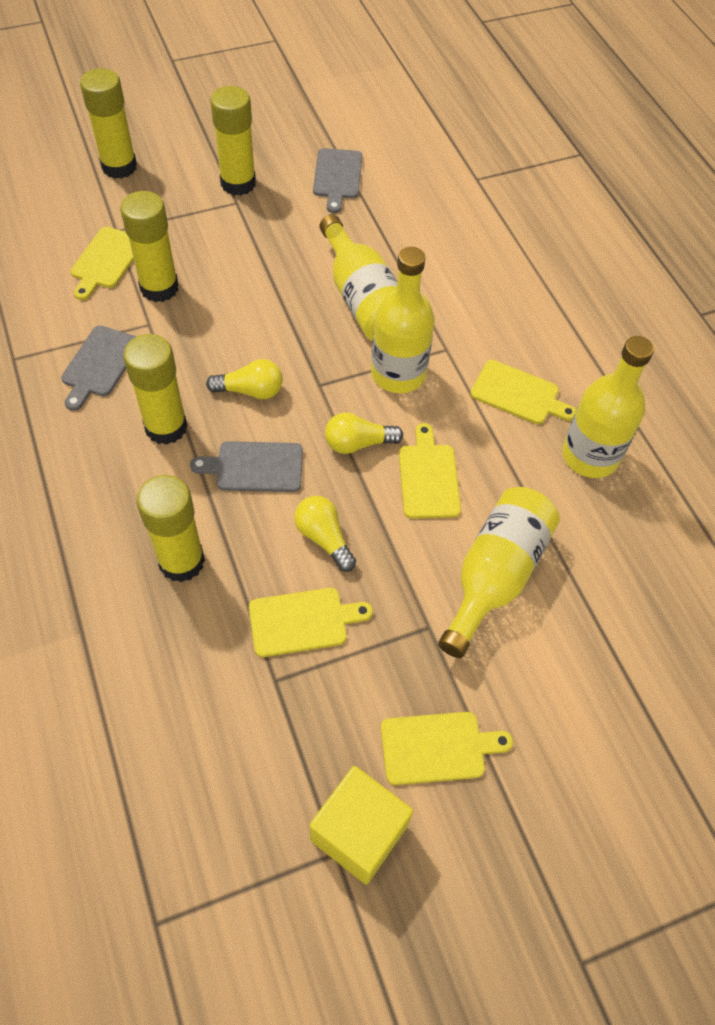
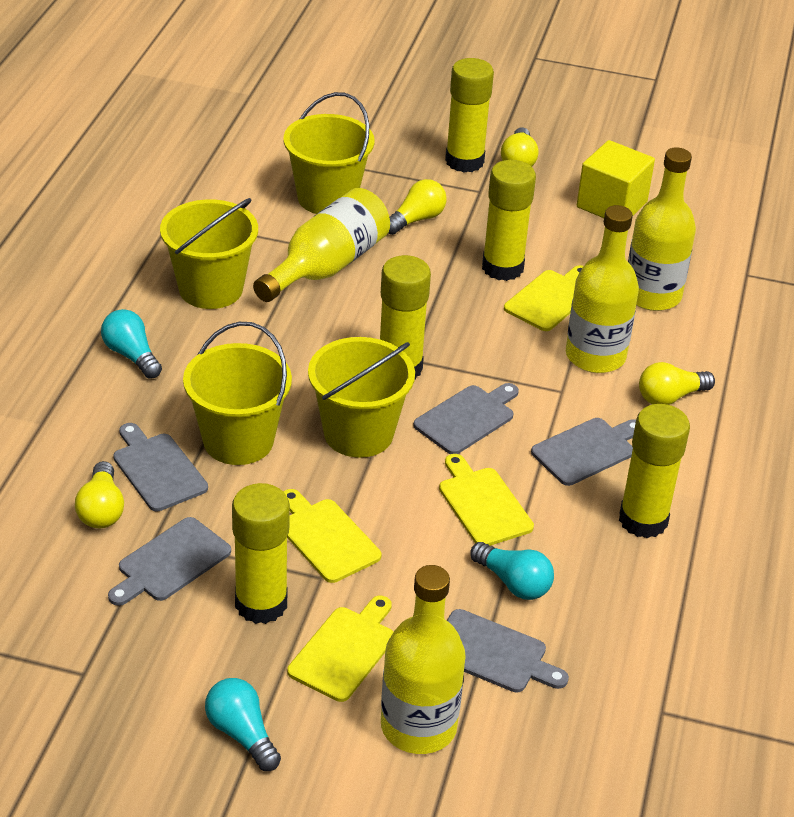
grey cutting board: 3 -> 5
turquoise light bulb: 0 -> 3
yellow bucket: 0 -> 4
yellow cutting board: 5 -> 4
yellow light bulb: 3 -> 4

